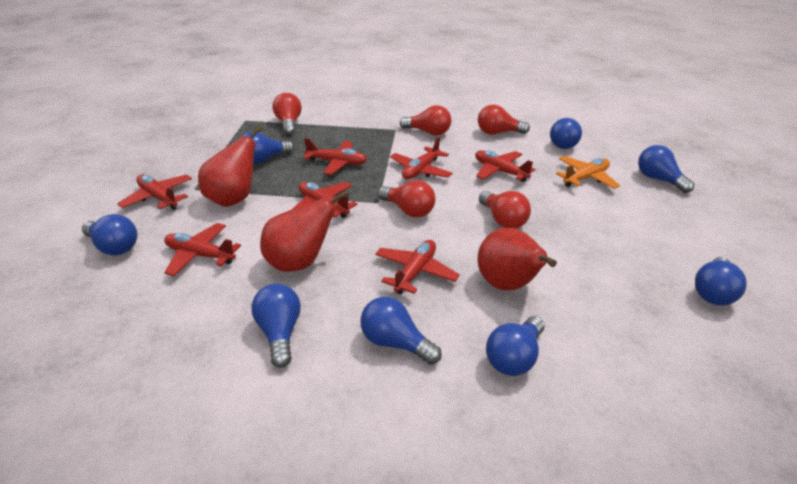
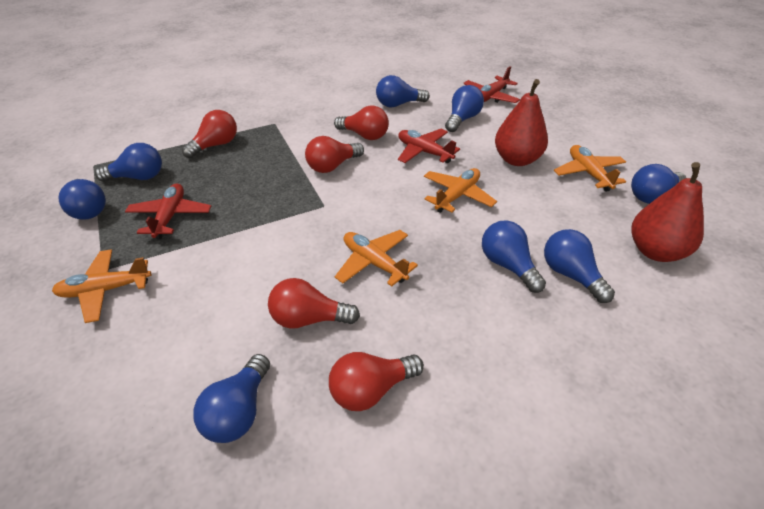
orange plane: 1 -> 4
red pear: 3 -> 2
red plane: 7 -> 3

